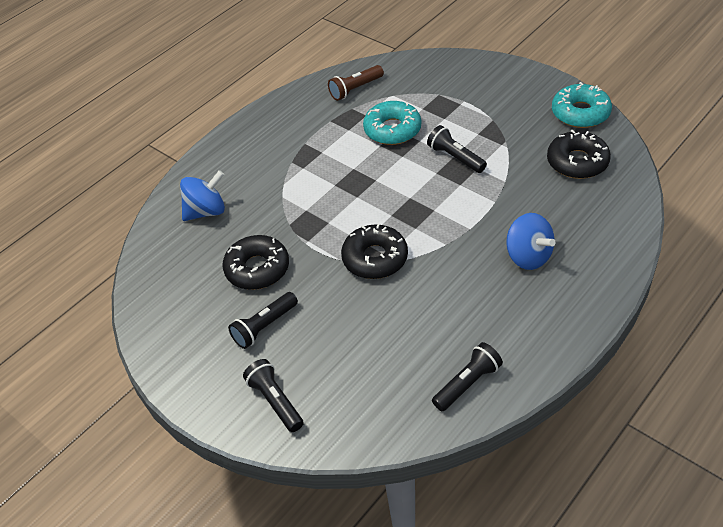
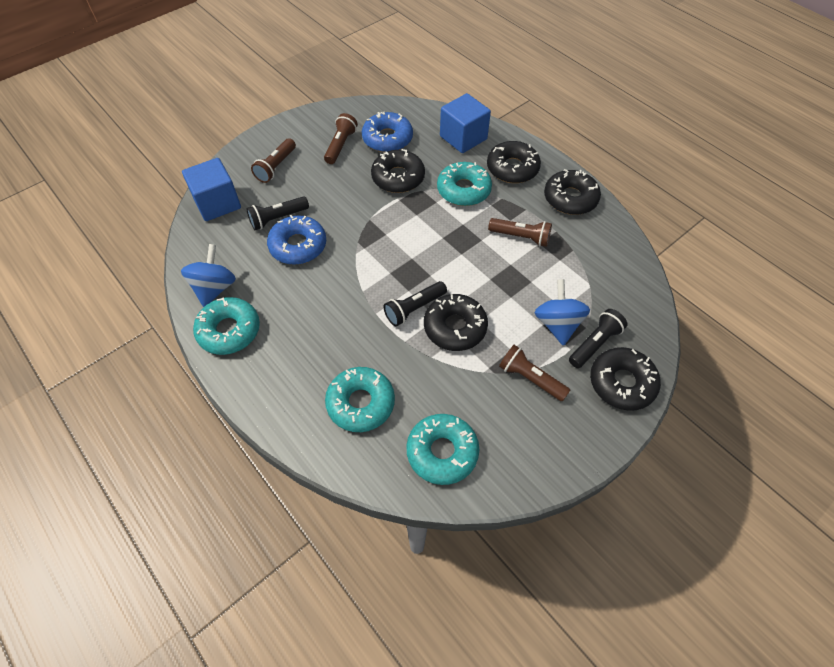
black donut: 3 -> 5
black flashlight: 4 -> 3
blue cube: 0 -> 2
blue donut: 0 -> 2
brown flashlight: 1 -> 4
turquoise donut: 2 -> 4

